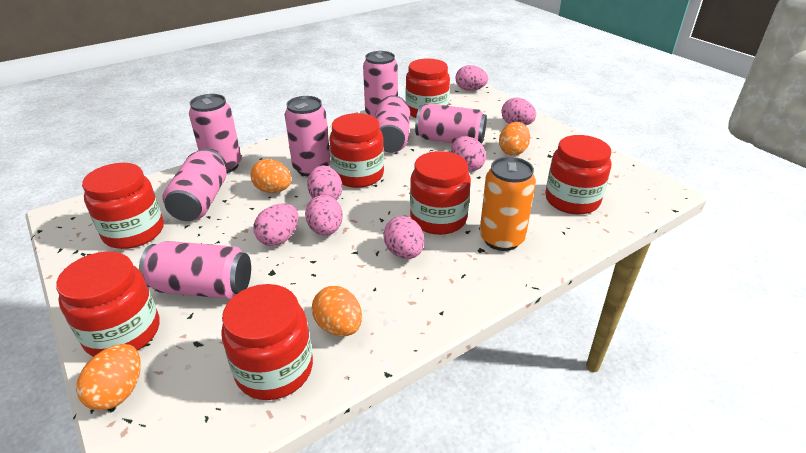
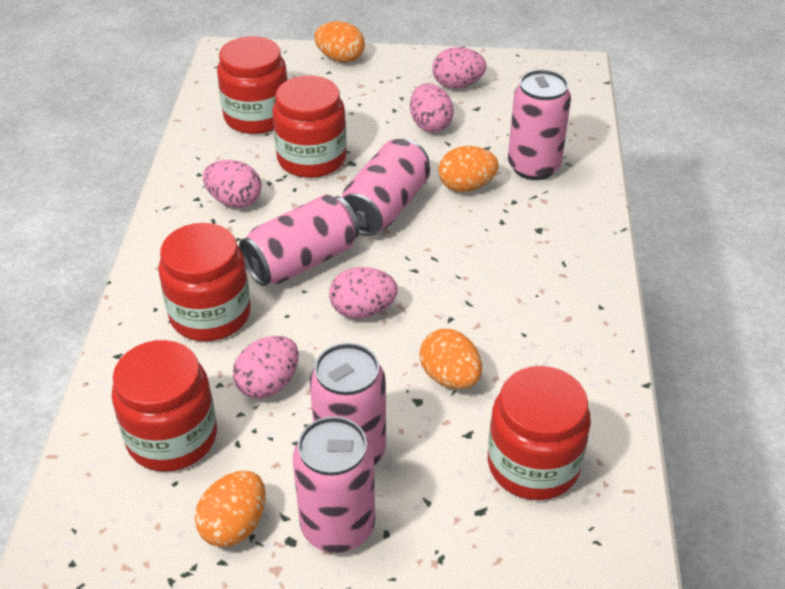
orange can: 1 -> 0
pink can: 7 -> 5
pink egg: 7 -> 5
red jar: 7 -> 5

